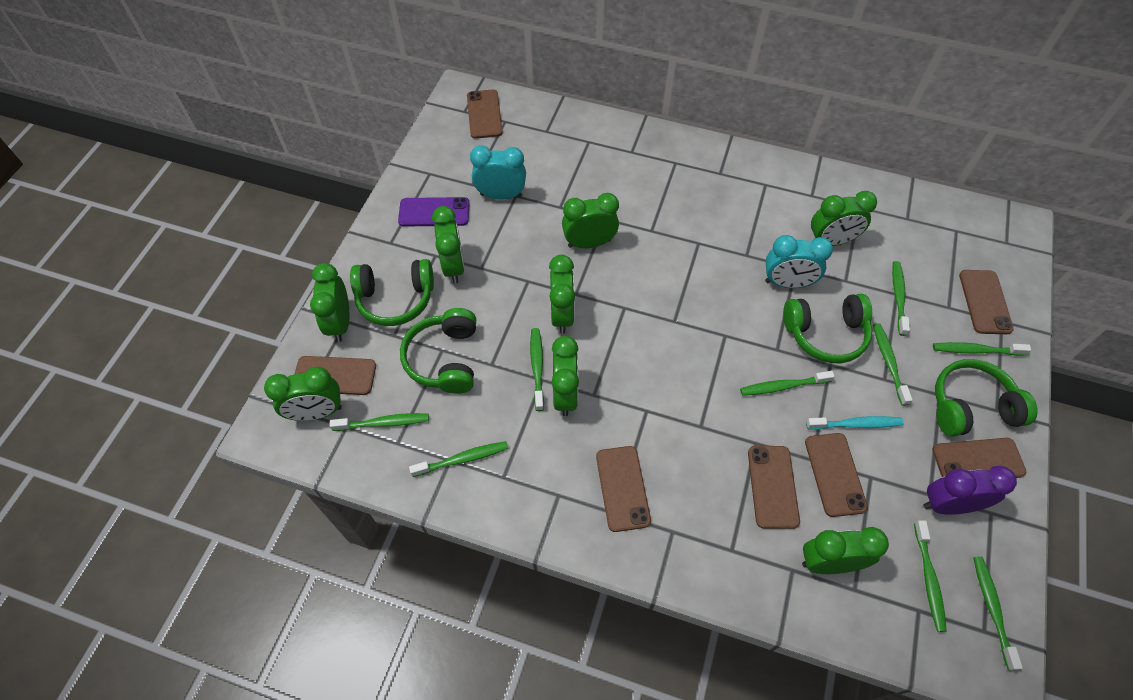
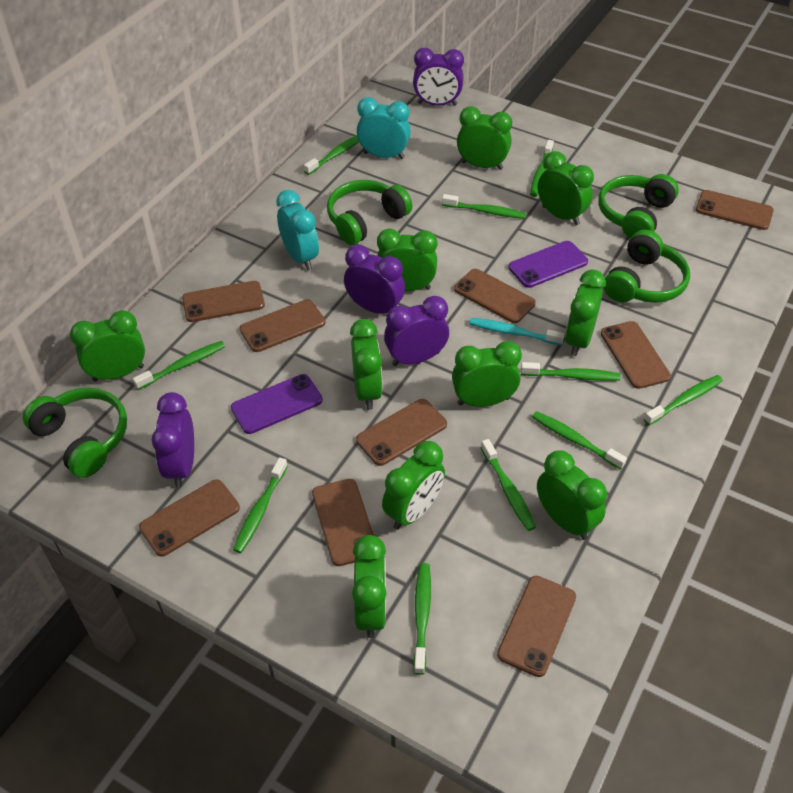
brown phone: 7 -> 9
green clock: 8 -> 10
green toothbrush: 9 -> 10
purple clock: 1 -> 4
purple phone: 1 -> 2

